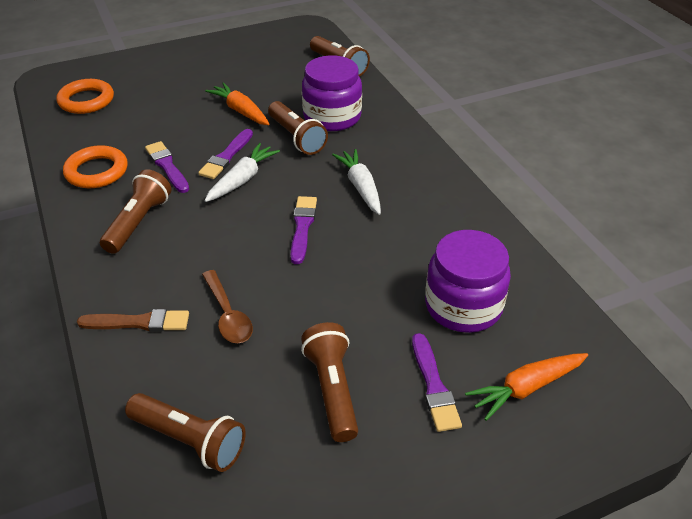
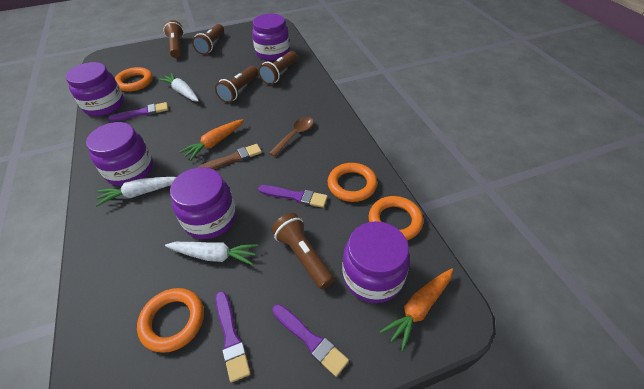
orange ring: 2 -> 4
purple jar: 2 -> 5
white carrot: 2 -> 3

